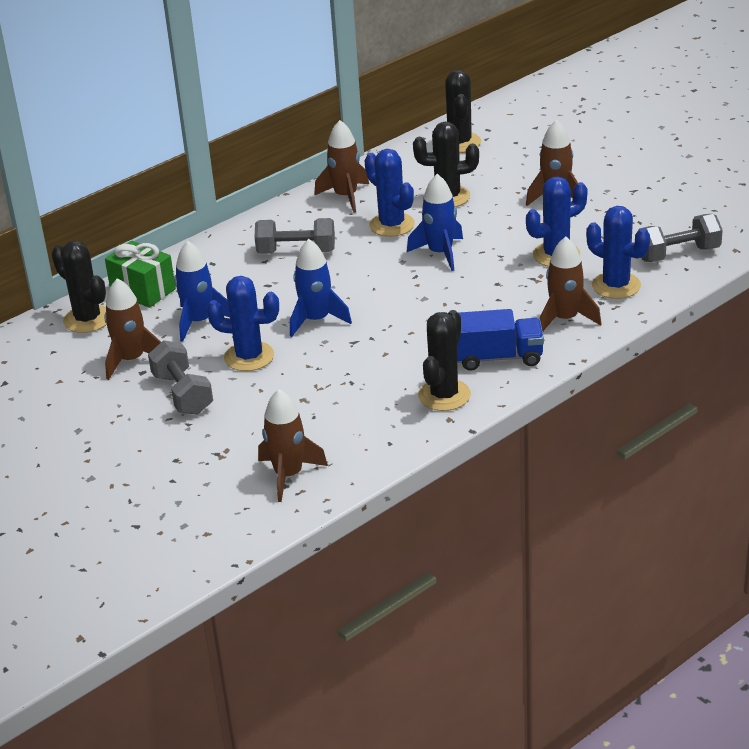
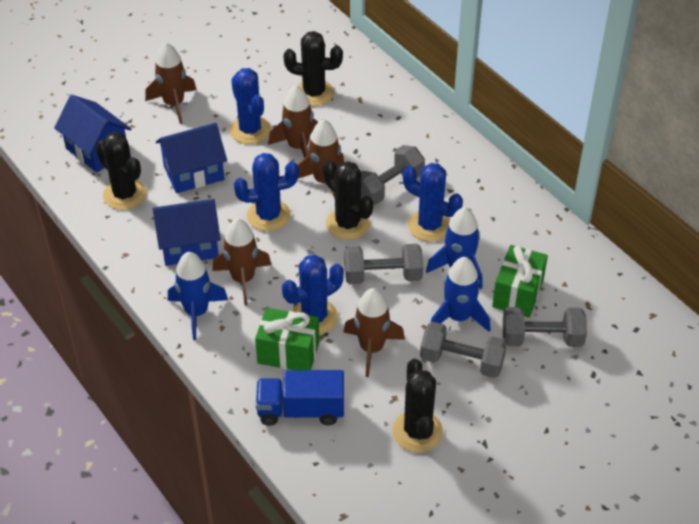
blue house: 0 -> 3
green gift: 1 -> 2
grey dumbbell: 3 -> 4

